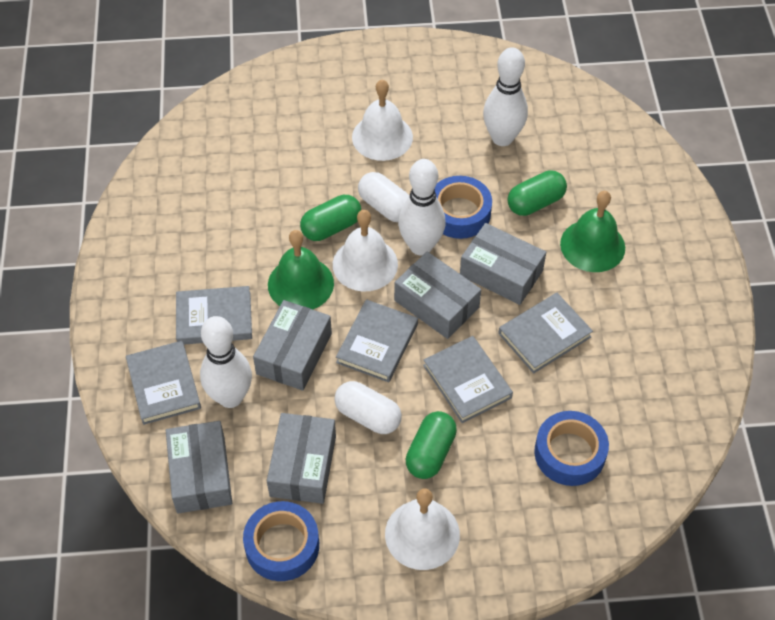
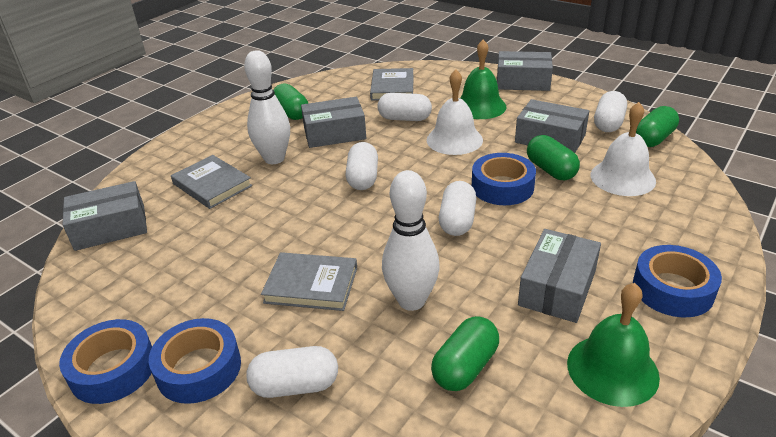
blue tape: 3 -> 4
green capsule: 3 -> 4
grey book: 5 -> 3
white bell: 3 -> 2
white bowling pin: 3 -> 2
white capsule: 2 -> 5

